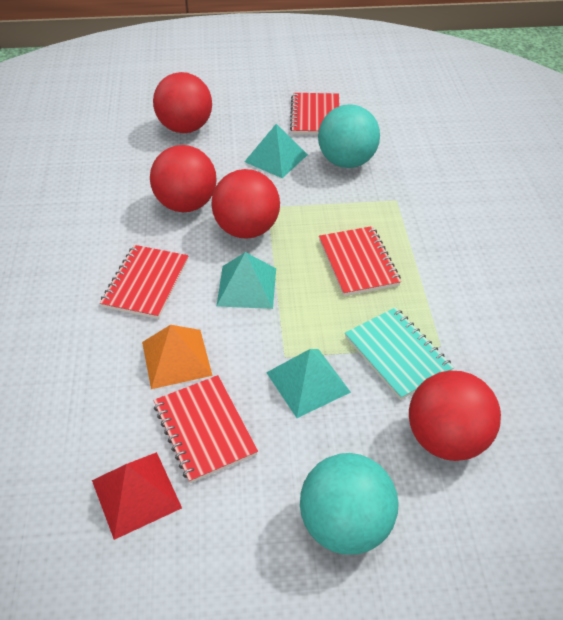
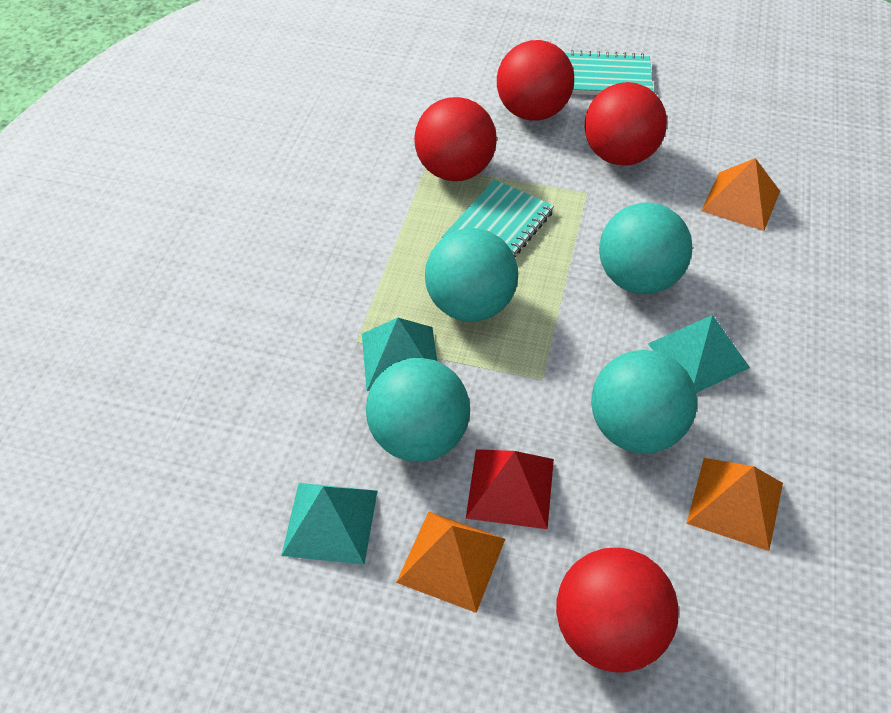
orange pyramid: 1 -> 3
red notebook: 4 -> 0
turquoise ball: 2 -> 4
turquoise notebook: 1 -> 2

